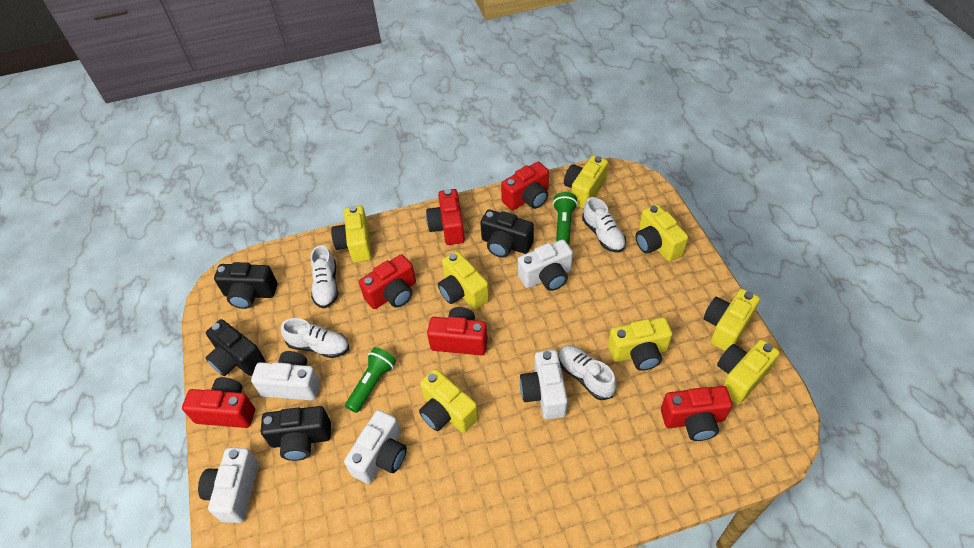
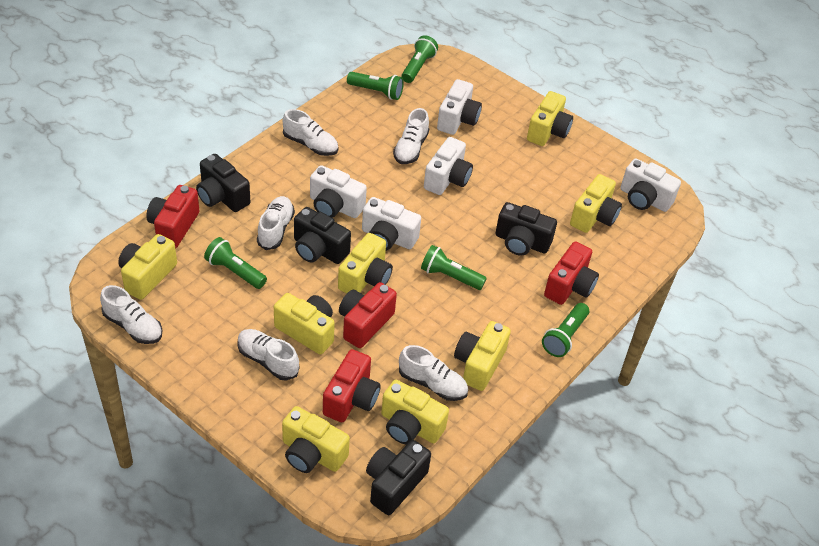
green flashlight: 2 -> 5
red camera: 6 -> 4
white shoe: 4 -> 6

